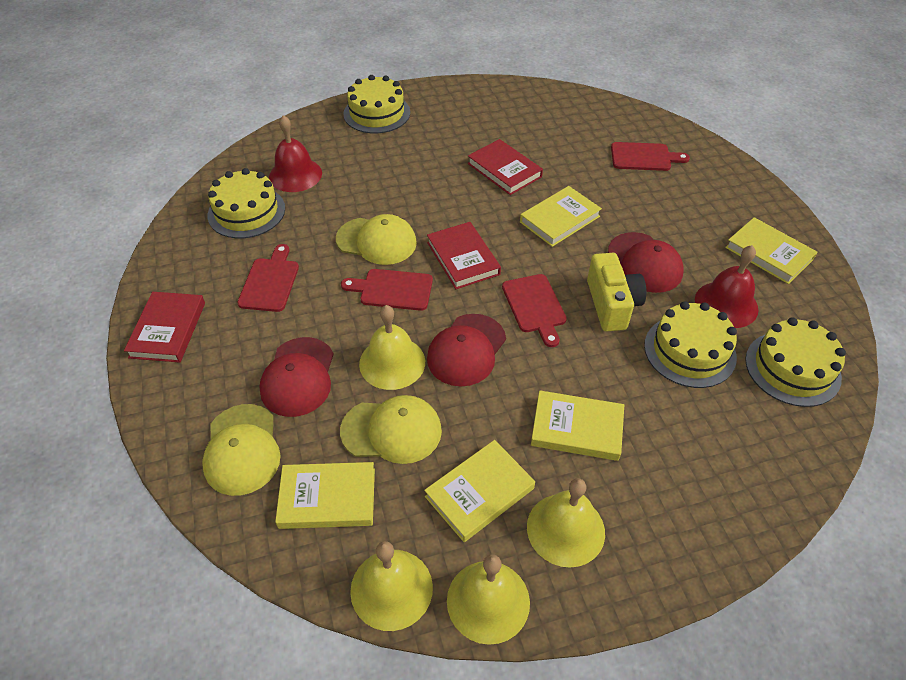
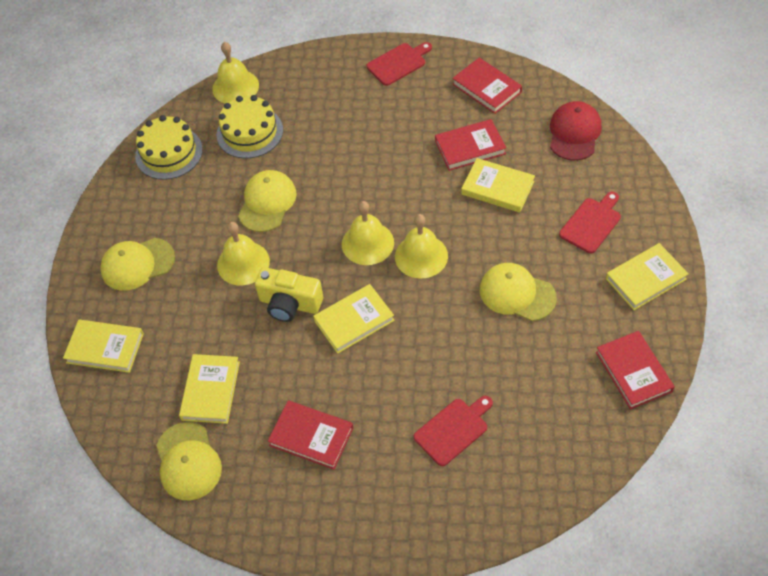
red bell: 2 -> 0
red book: 3 -> 4
red cap: 3 -> 1
red cutting board: 4 -> 3
yellow cake: 4 -> 2
yellow cap: 3 -> 4

